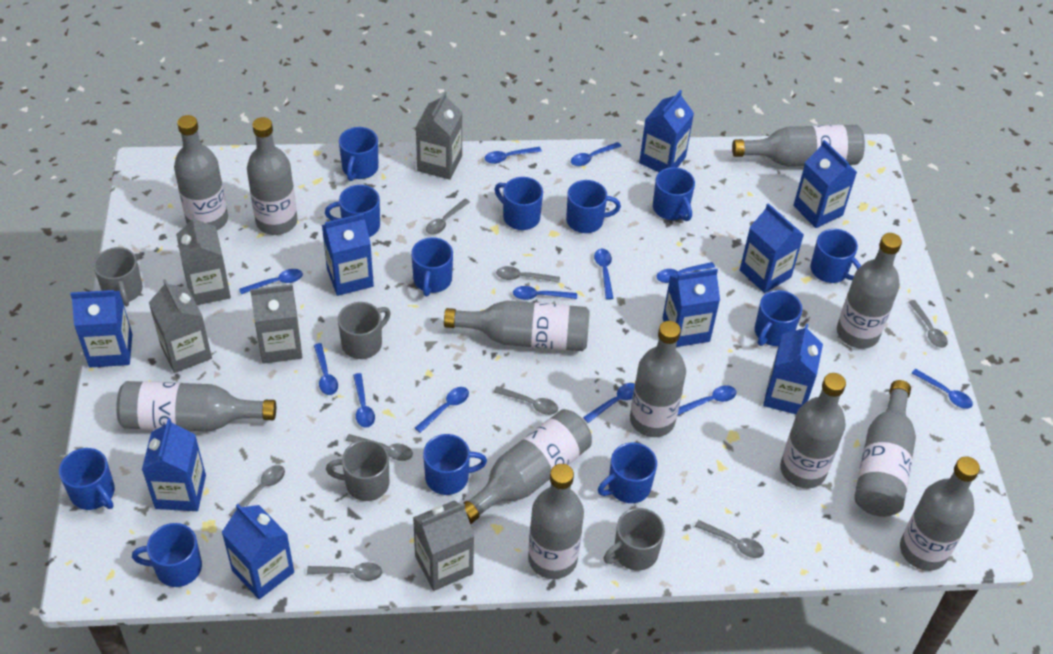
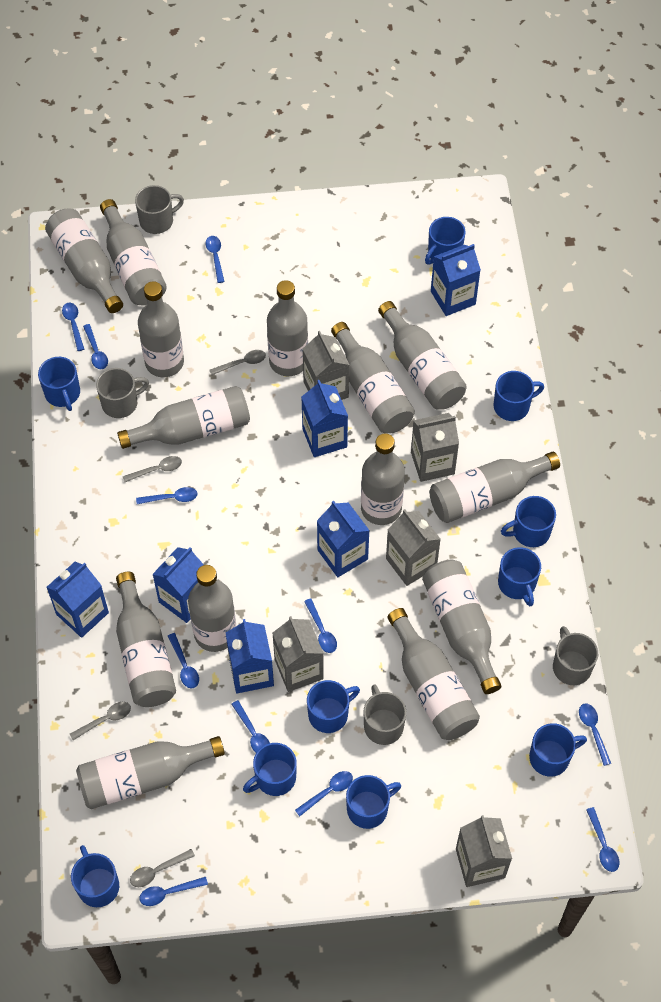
blue carton: 9 -> 6
blue mug: 12 -> 10
blue spoon: 12 -> 11
grey bottle: 12 -> 14
grey spoon: 8 -> 4

